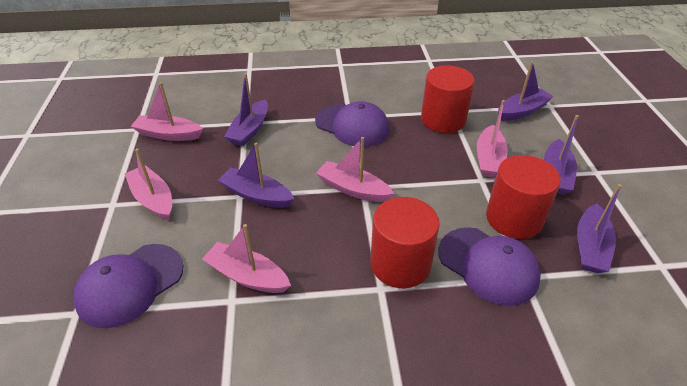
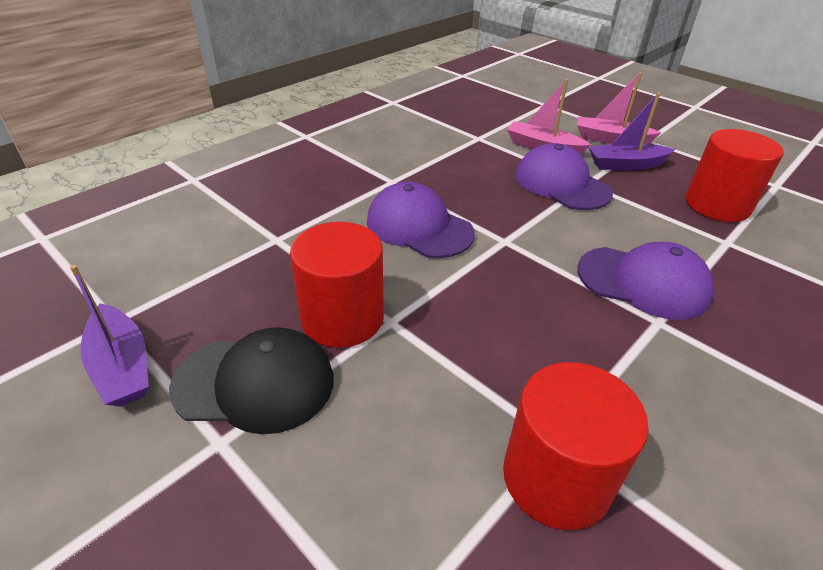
black cap: 0 -> 1
pink boat: 5 -> 2
purple boat: 5 -> 2

